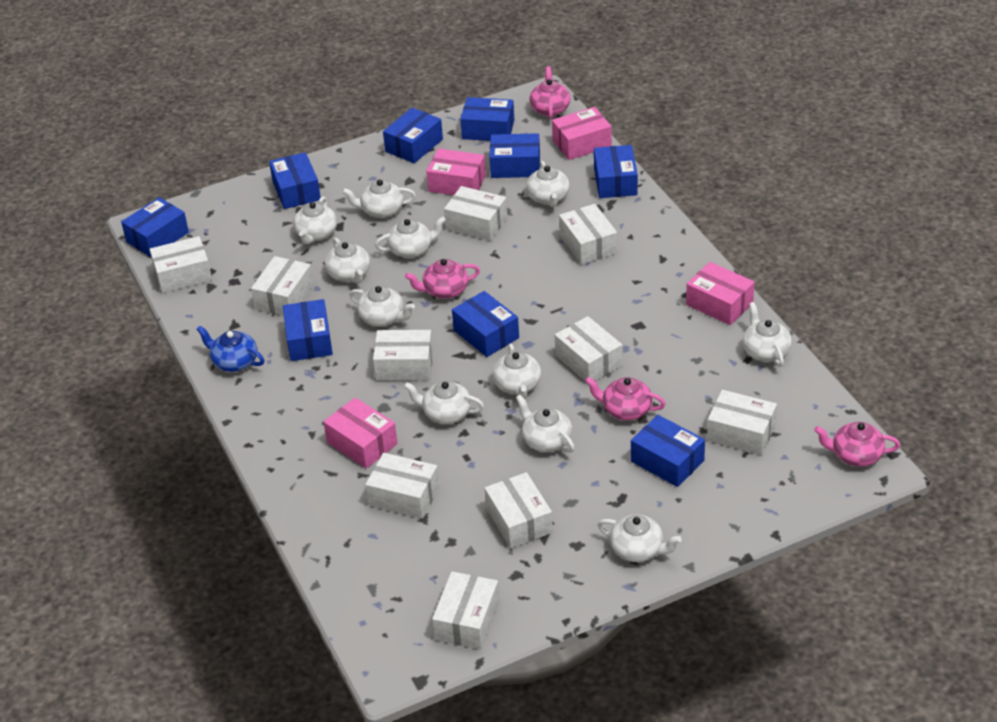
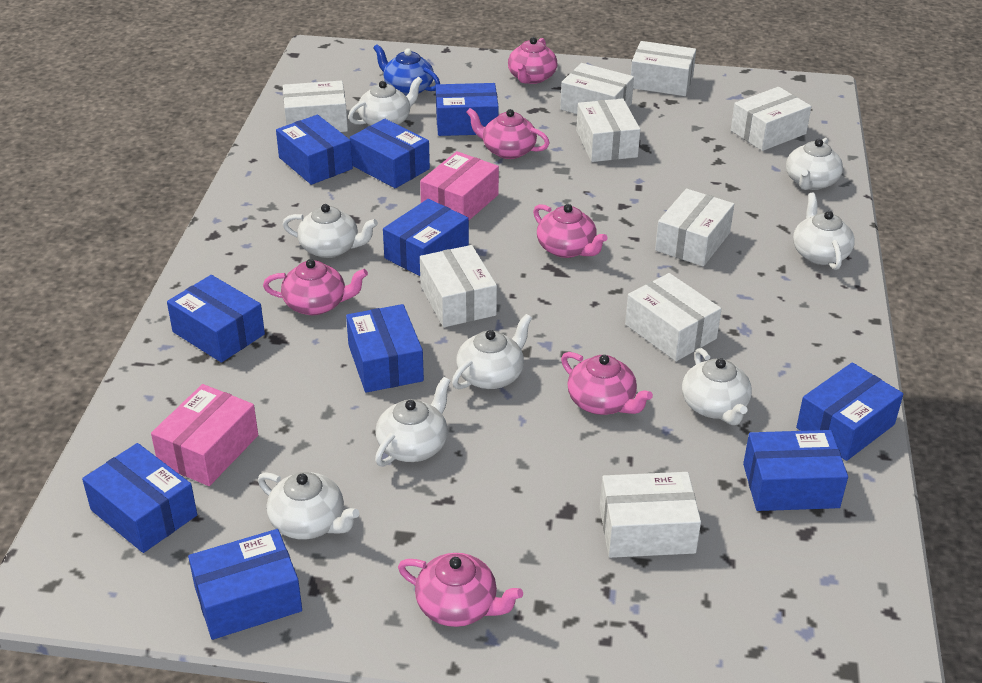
blue box: 9 -> 10
pink box: 4 -> 2
pink teapot: 4 -> 6
white box: 10 -> 9
white teapot: 11 -> 8

